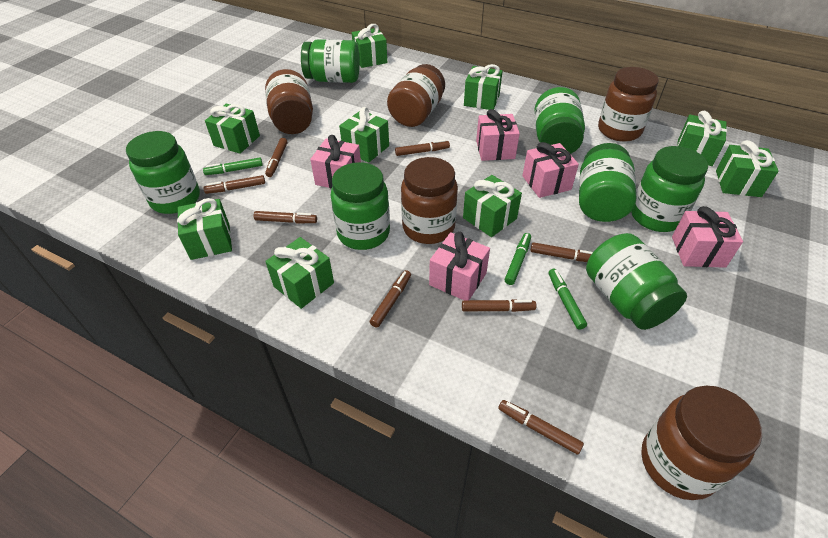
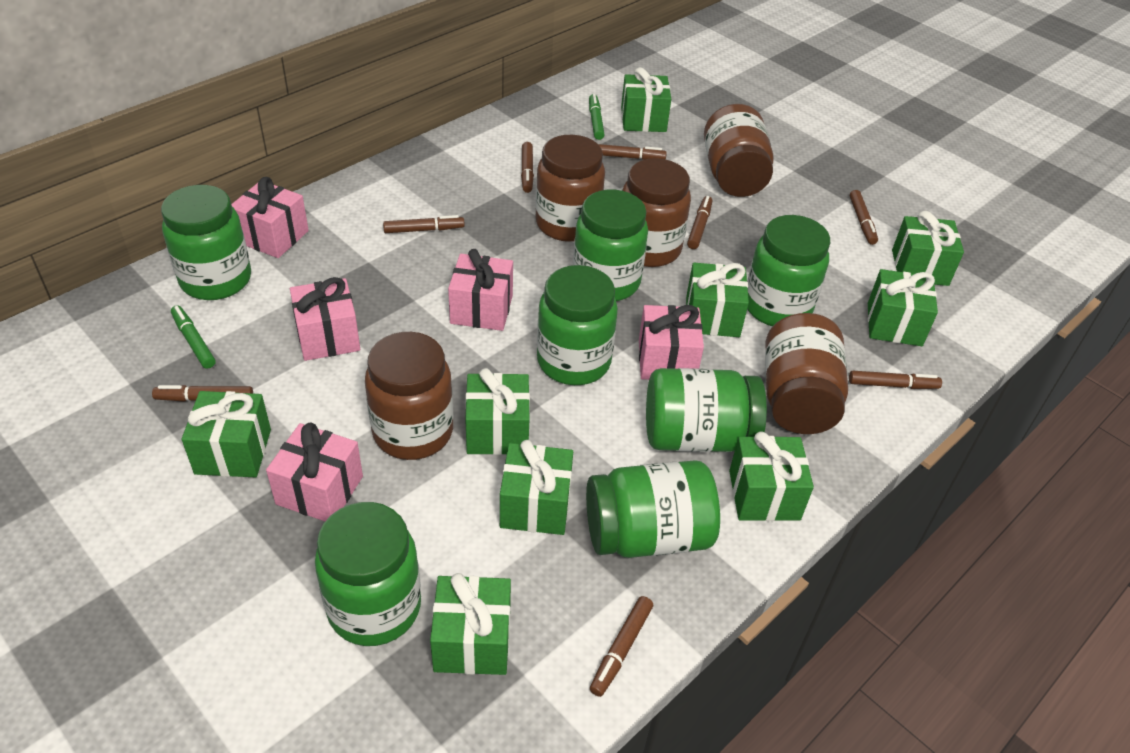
green marker: 3 -> 2

